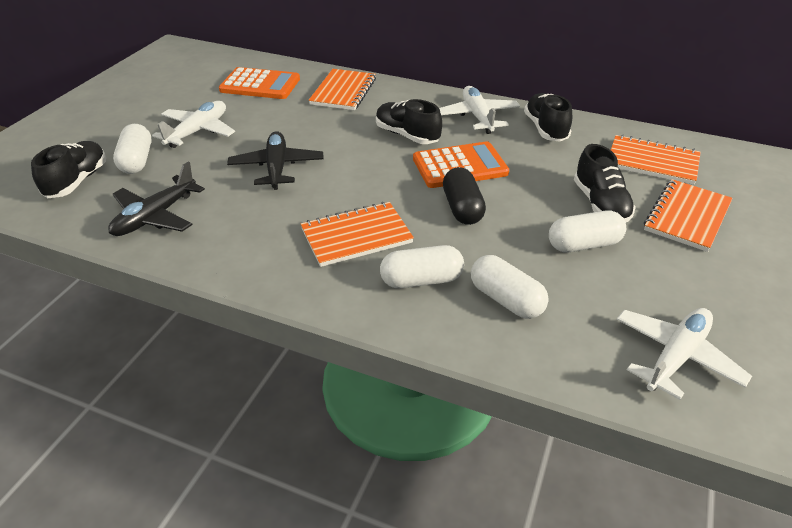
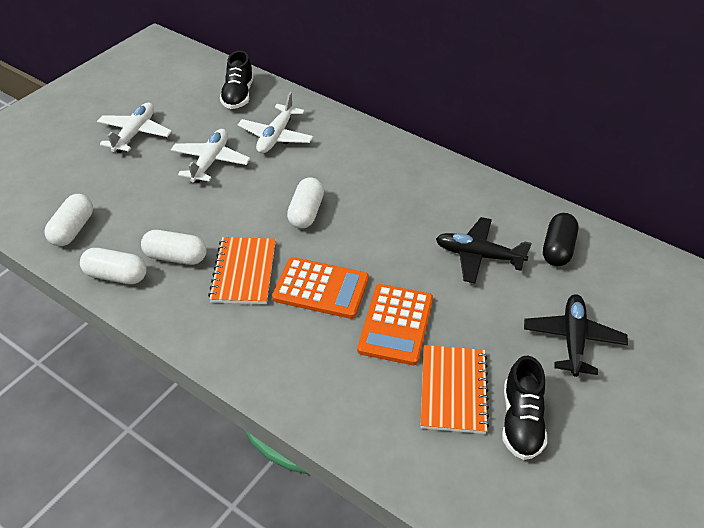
black shoe: 4 -> 2
orange notebook: 4 -> 2

